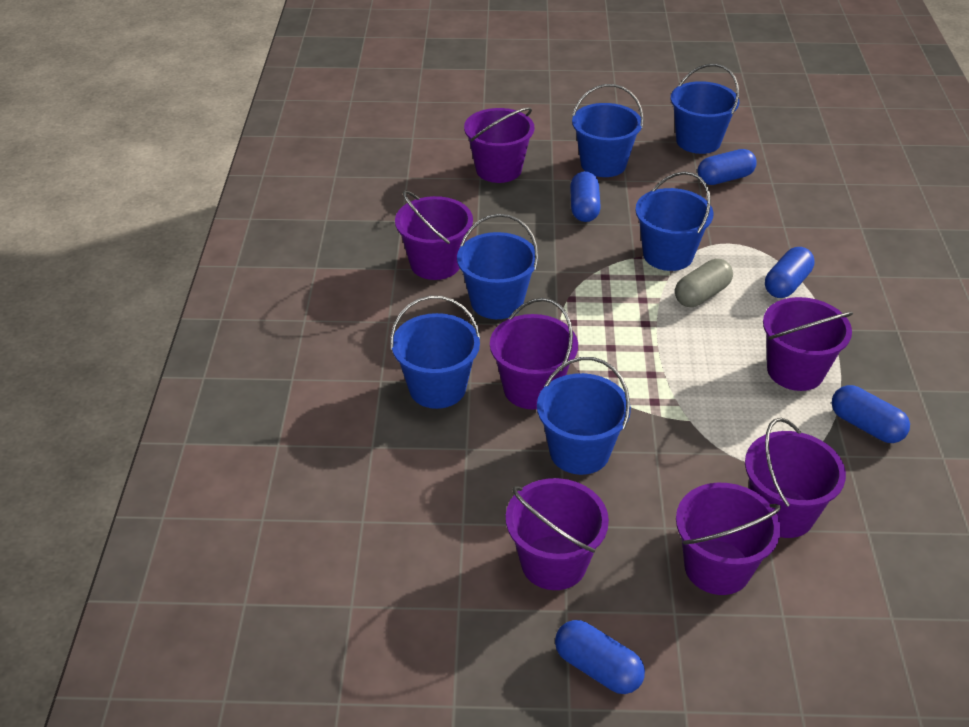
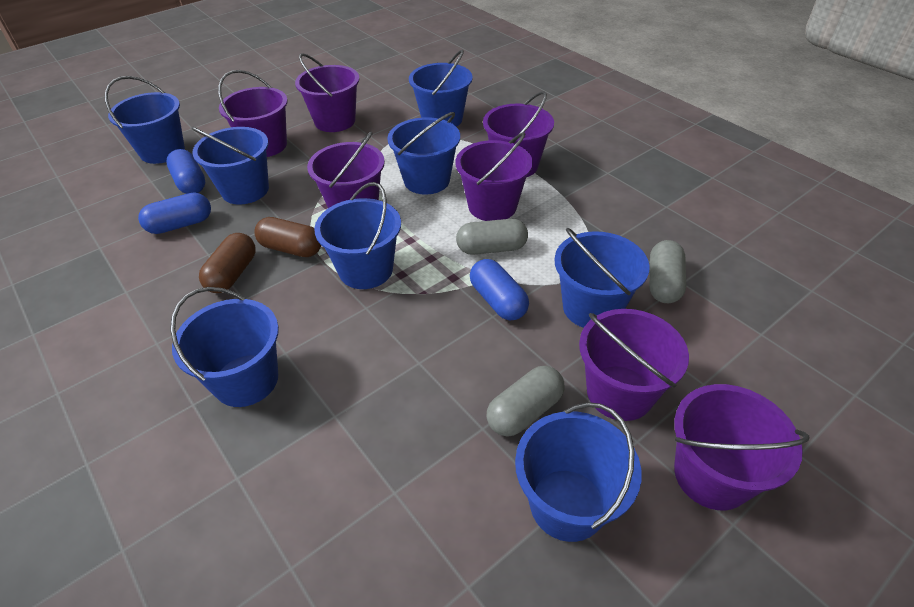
blue bucket: 6 -> 8
blue capsule: 5 -> 3
brown capsule: 0 -> 2
grey capsule: 1 -> 3

